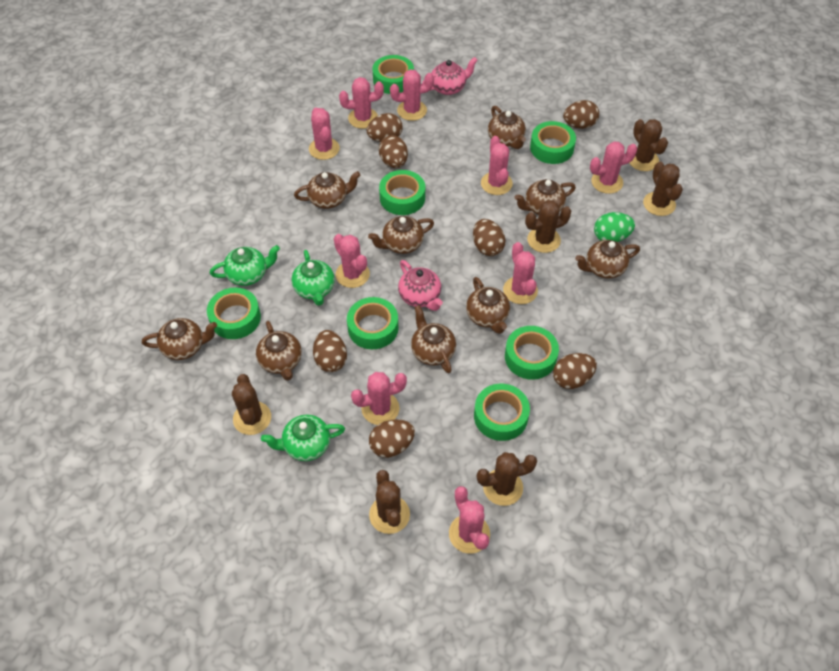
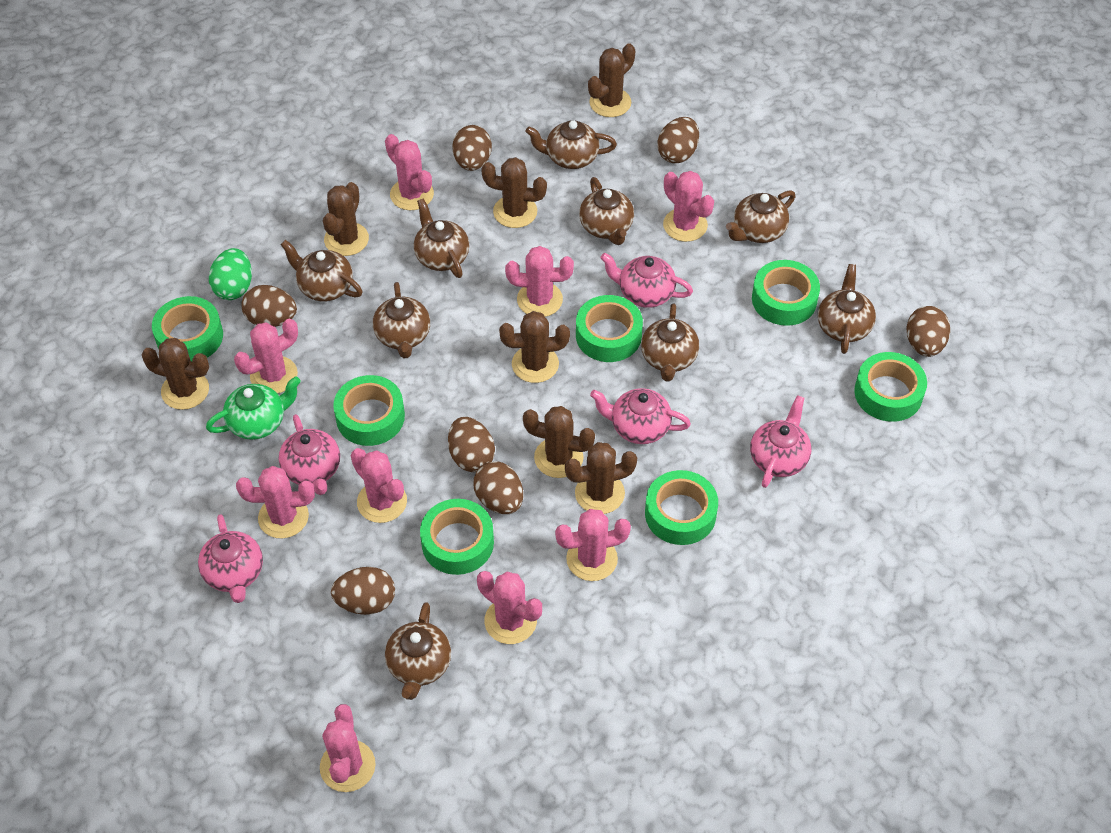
brown cactus: 6 -> 7
green teapot: 3 -> 1
pink teapot: 2 -> 5

